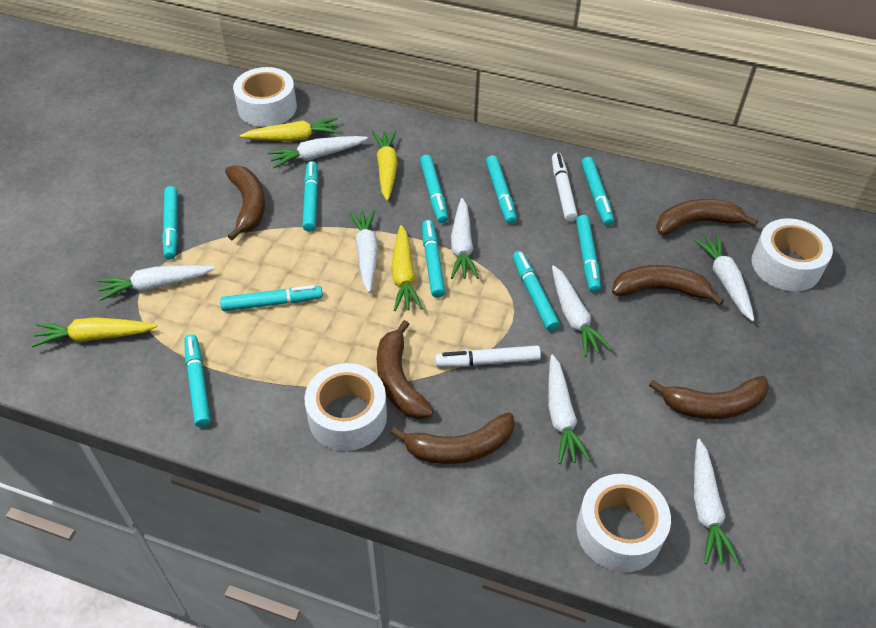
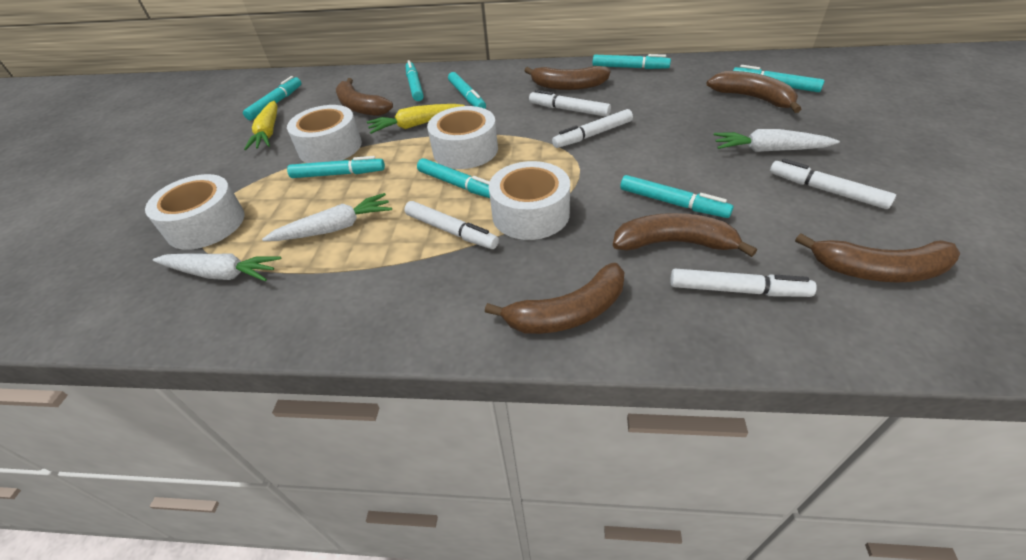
turquoise marker: 10 -> 8
white carrot: 8 -> 3
white marker: 2 -> 5
yellow carrot: 4 -> 2

